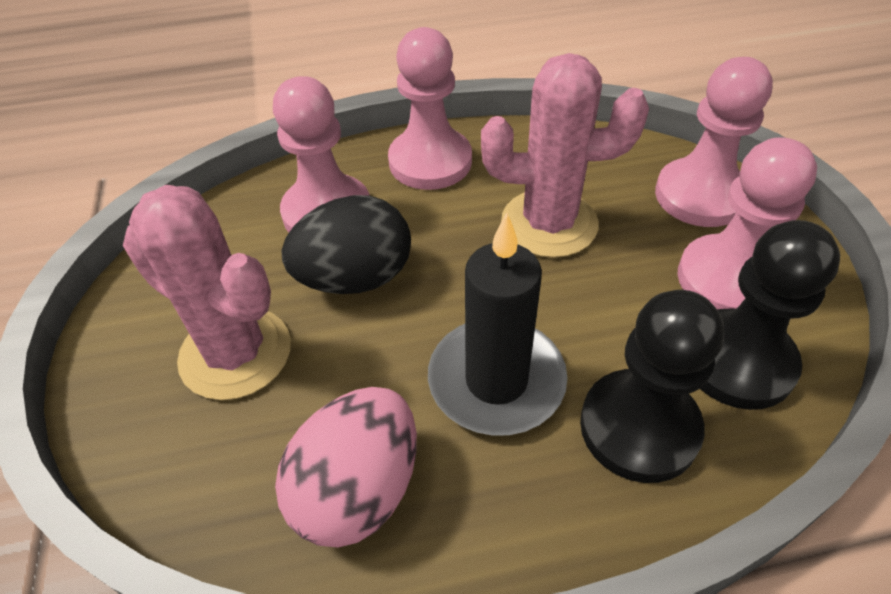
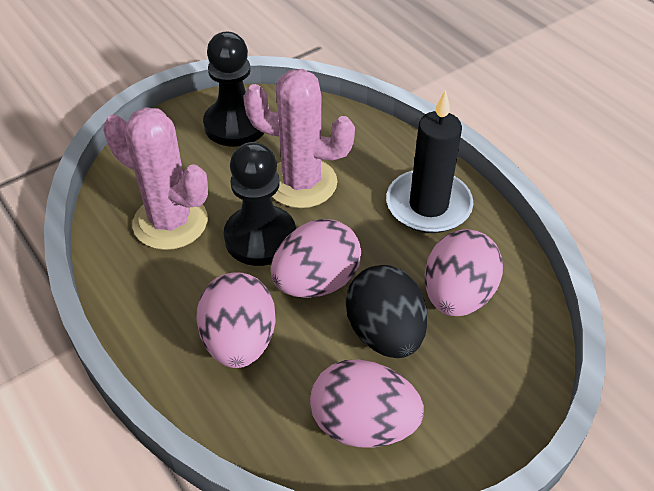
pink egg: 1 -> 4
pink pawn: 4 -> 0

